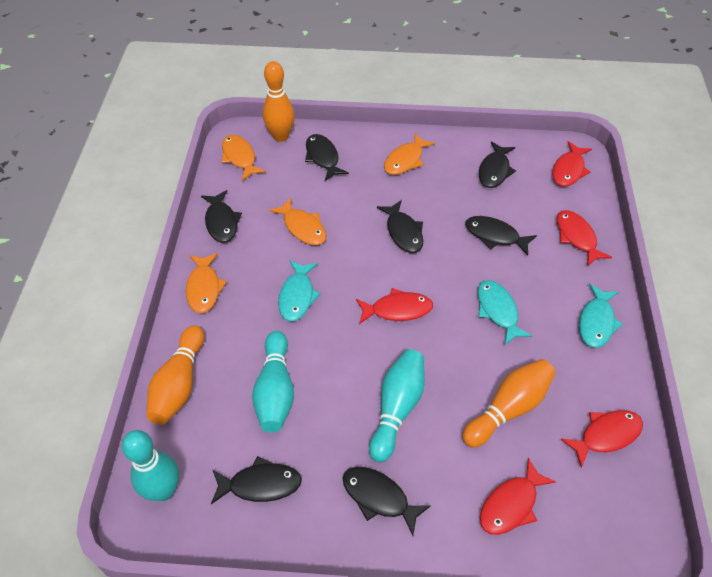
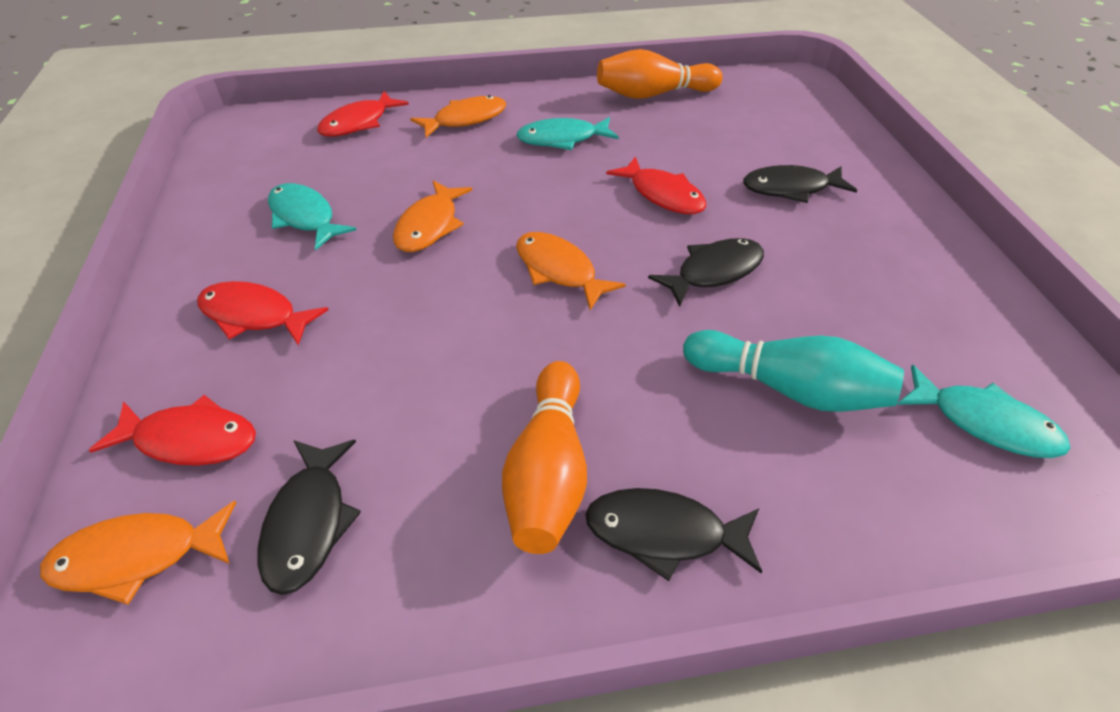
black fish: 7 -> 4
orange bowling pin: 3 -> 2
red fish: 5 -> 4
turquoise bowling pin: 3 -> 1

